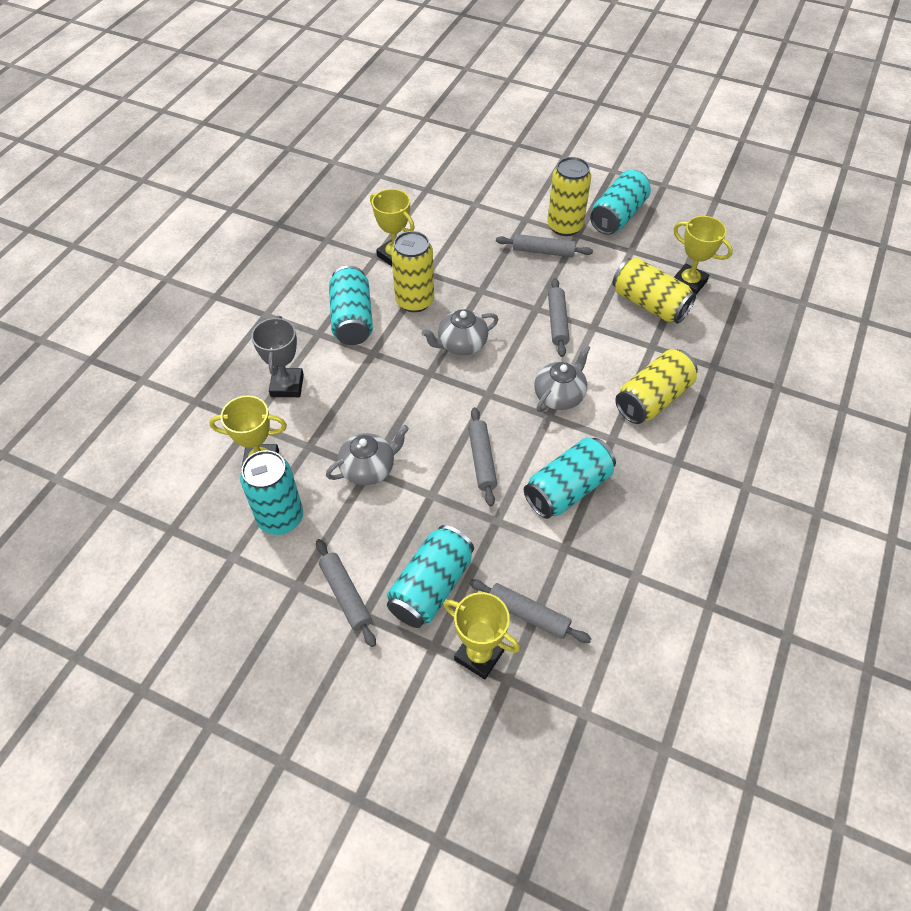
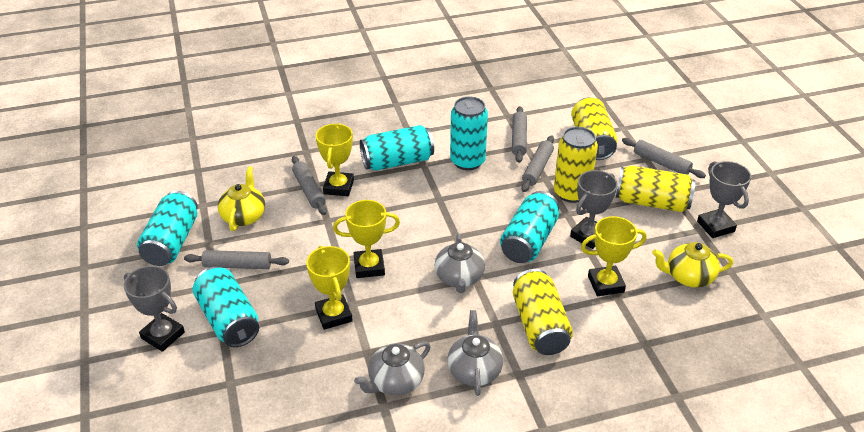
grey trophy: 1 -> 3
yellow teapot: 0 -> 2

